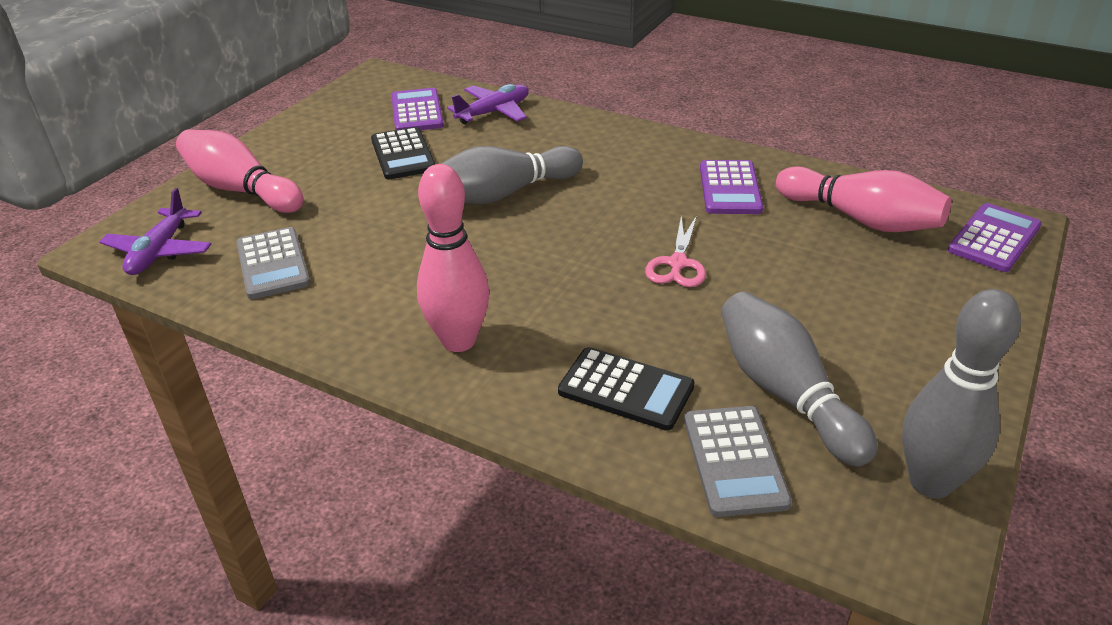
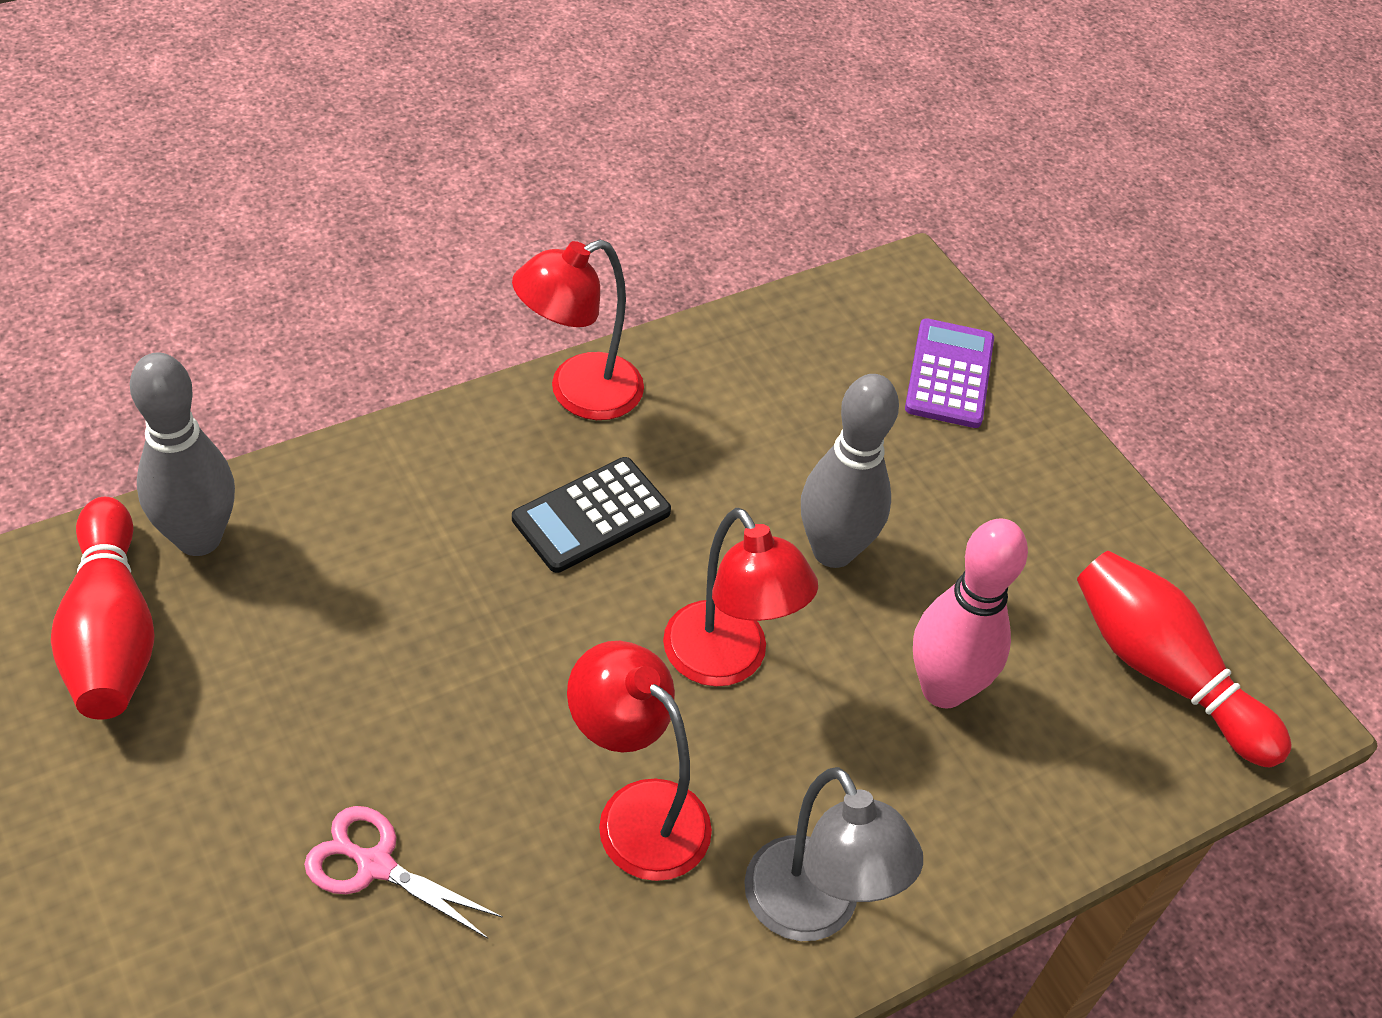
black calculator: 2 -> 1
grey bowling pin: 3 -> 2
grey calculator: 2 -> 0
grey lamp: 0 -> 1
pink bowling pin: 3 -> 1
purple calculator: 3 -> 1
purple plane: 2 -> 0
red bowling pin: 0 -> 2
red lamp: 0 -> 3

